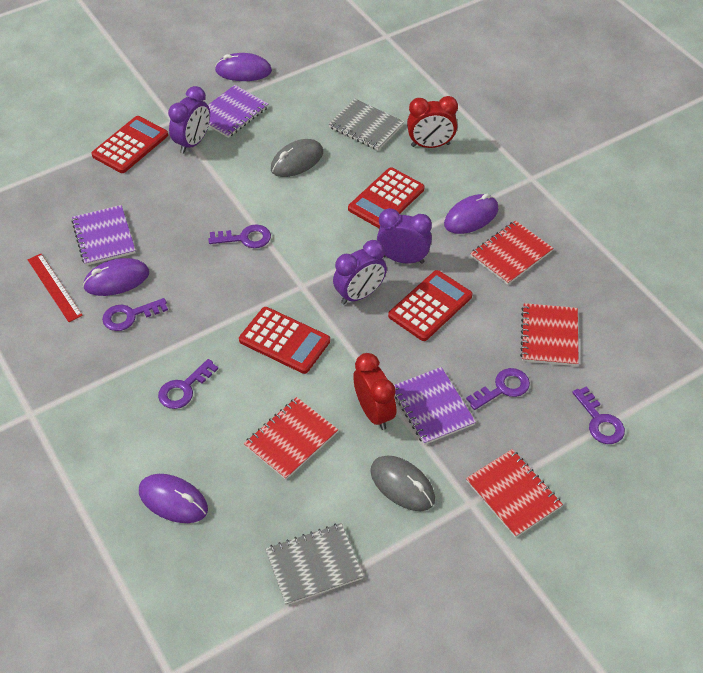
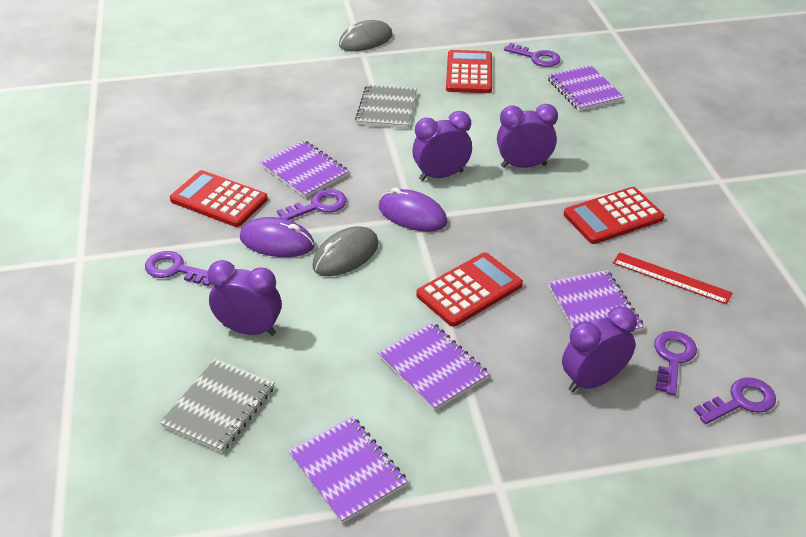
purple clock: 3 -> 4
purple mouse: 4 -> 2
purple notebook: 3 -> 5
red clock: 2 -> 0
red notebook: 4 -> 0

